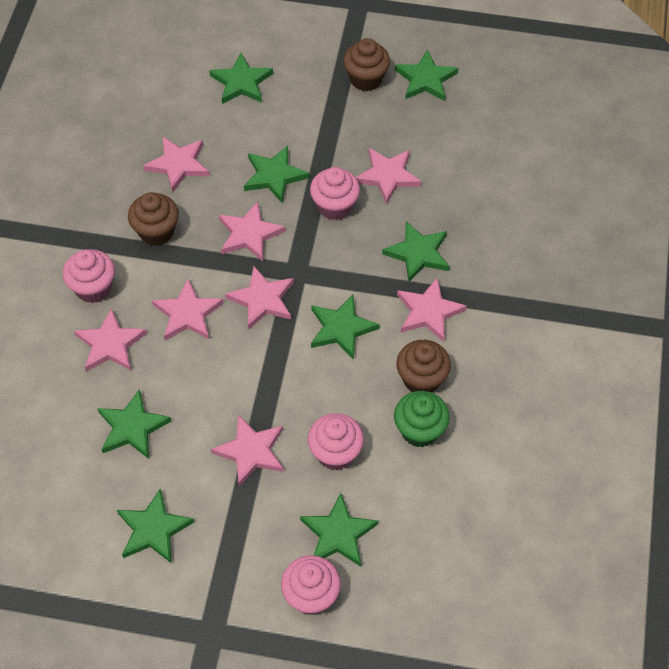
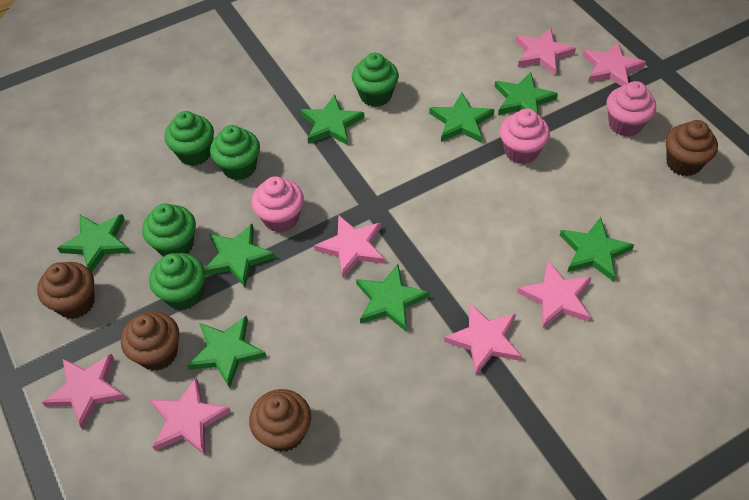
brown cupcake: 3 -> 4
green cupcake: 1 -> 5
pink cupcake: 4 -> 3
pink star: 8 -> 7

